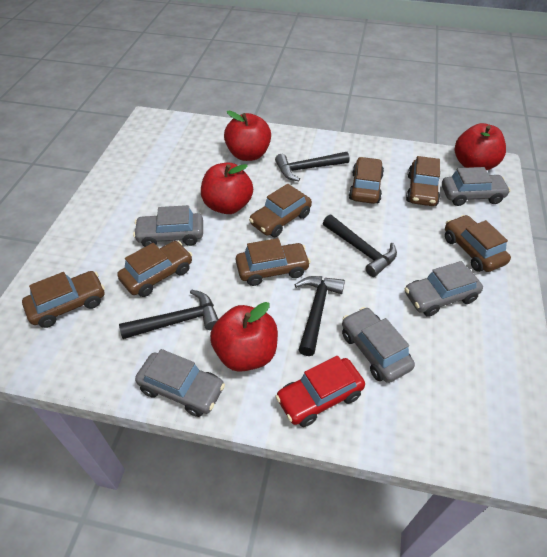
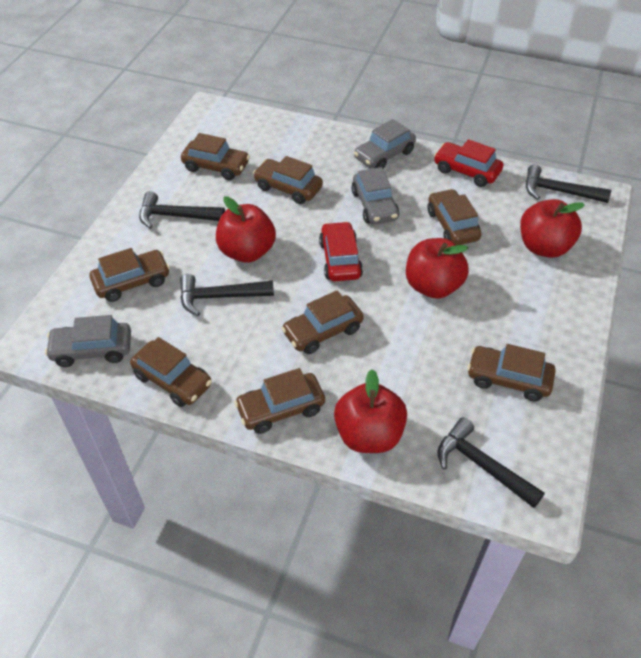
brown car: 7 -> 8
grey car: 5 -> 3
red car: 1 -> 2

